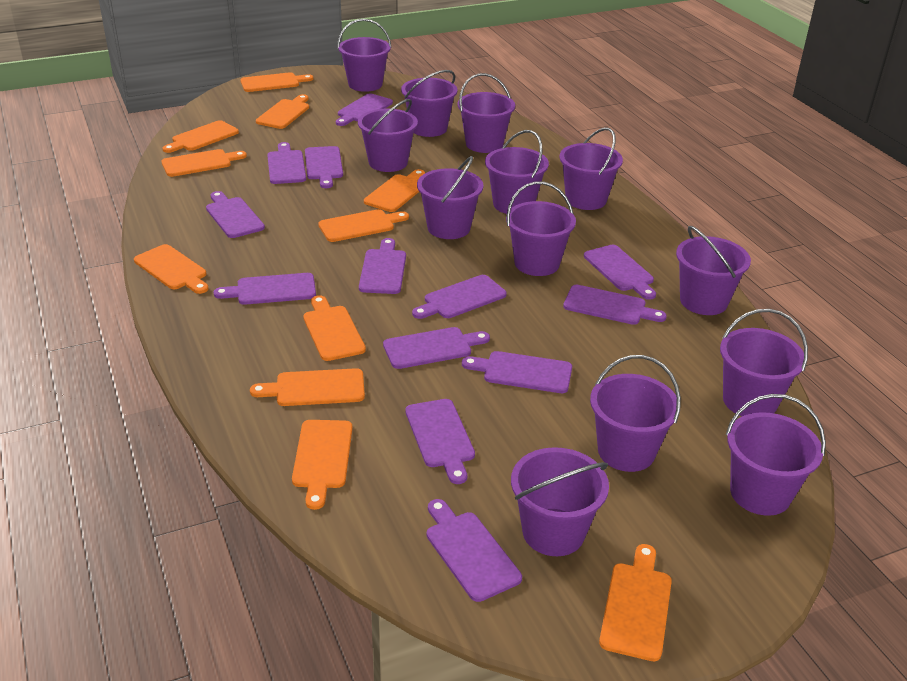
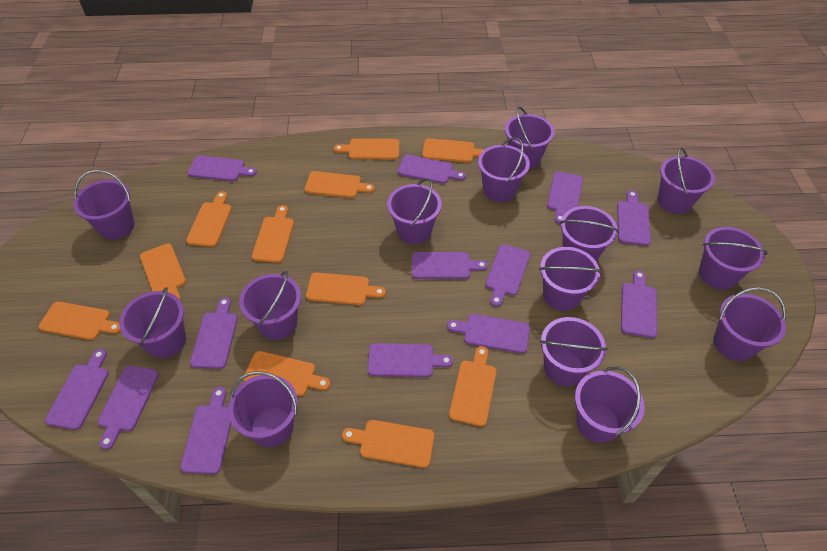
purple bucket: 13 -> 14

